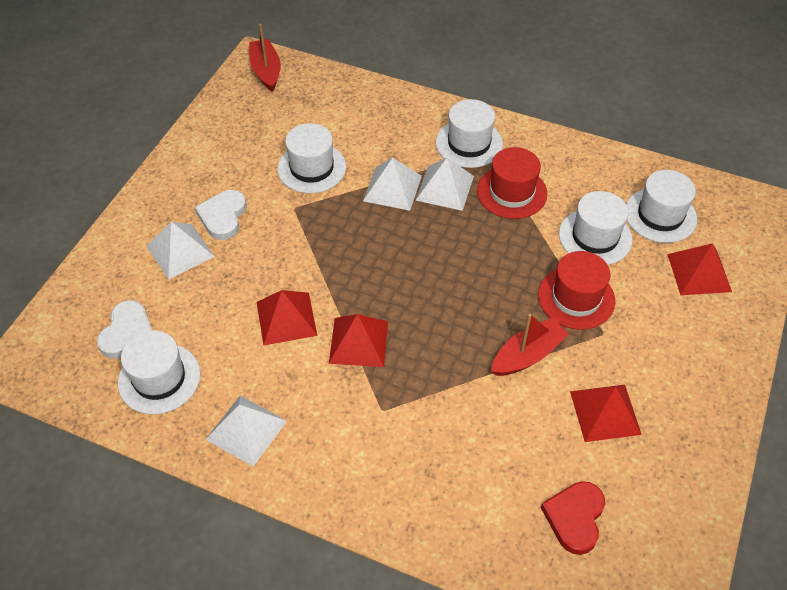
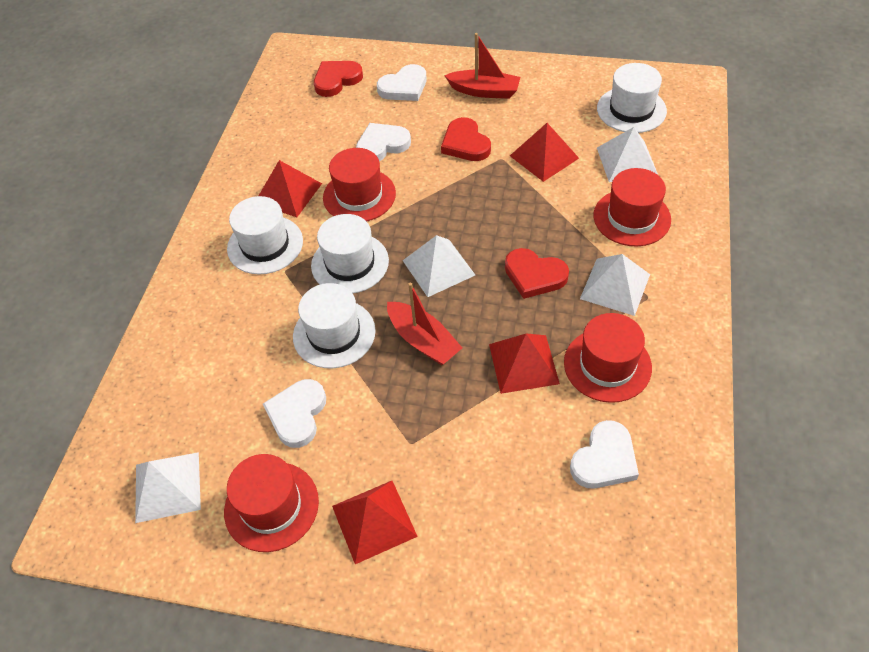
red hat: 2 -> 4
red heart: 1 -> 3
white hat: 5 -> 4
white heart: 2 -> 4

